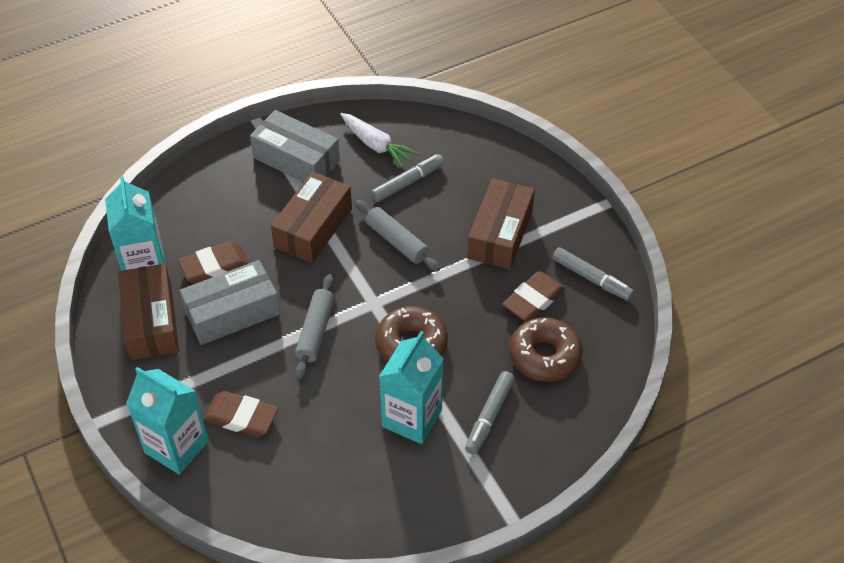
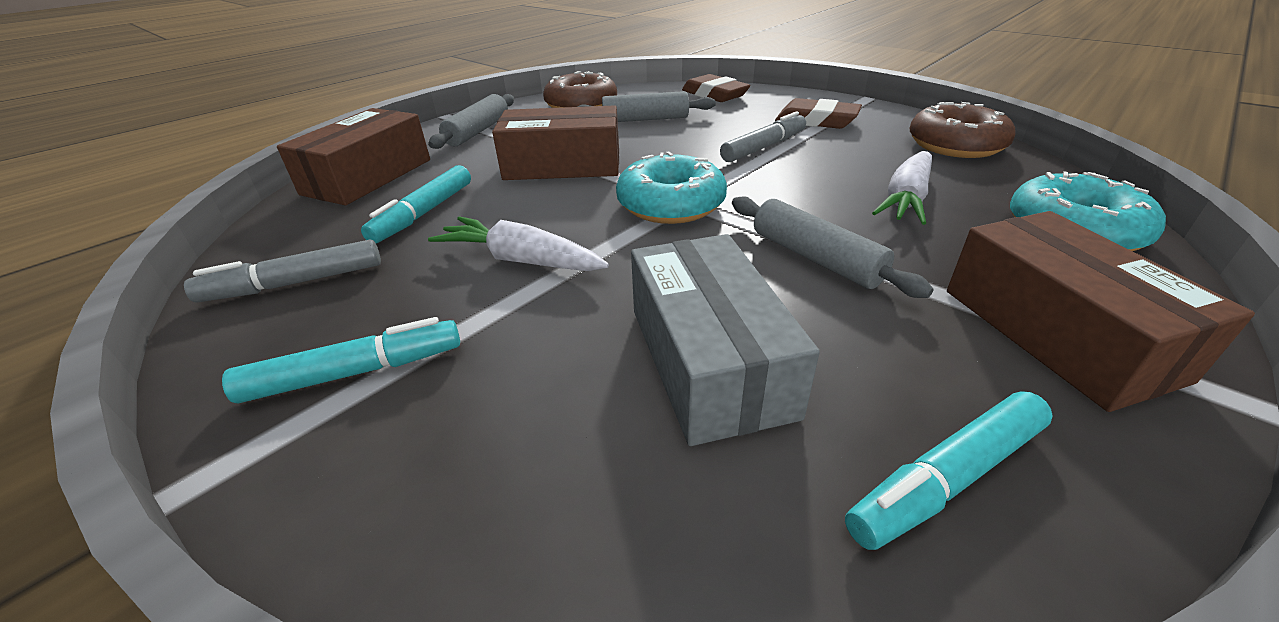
brown eraser: 3 -> 2
grey box: 2 -> 1
grey marker: 3 -> 2
grey rolling pin: 2 -> 3
turquoise carton: 3 -> 0
turquoise donut: 0 -> 2
turquoise marker: 0 -> 3
white carrot: 1 -> 2

